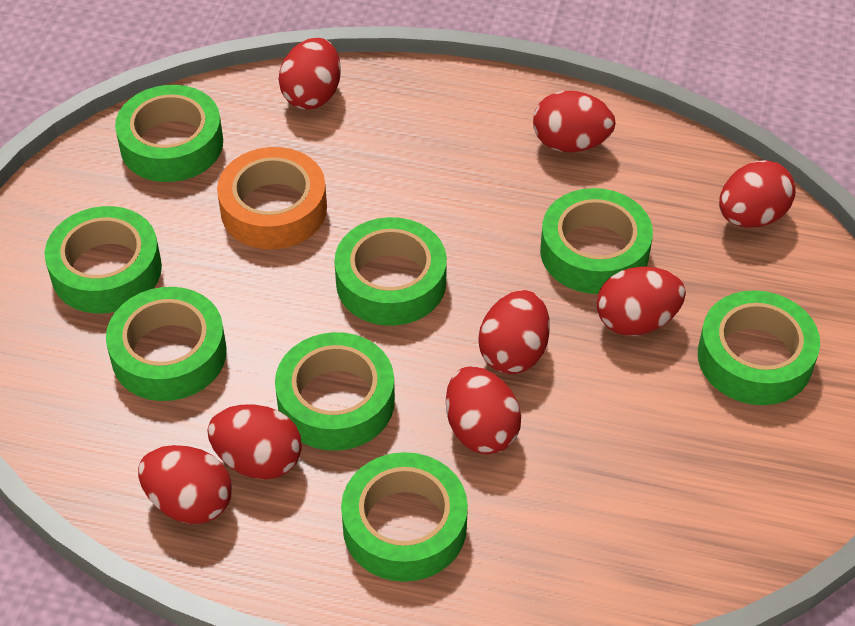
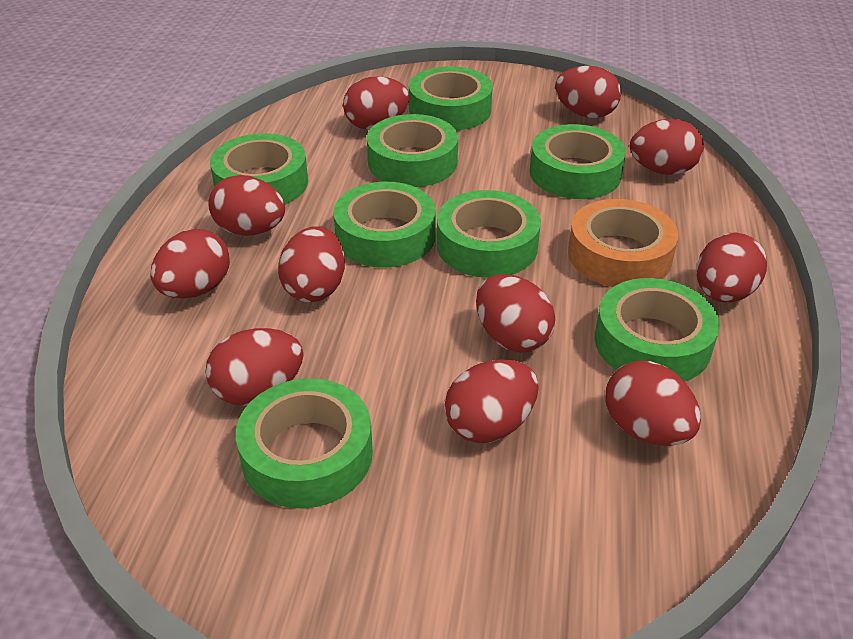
red egg: 8 -> 11

